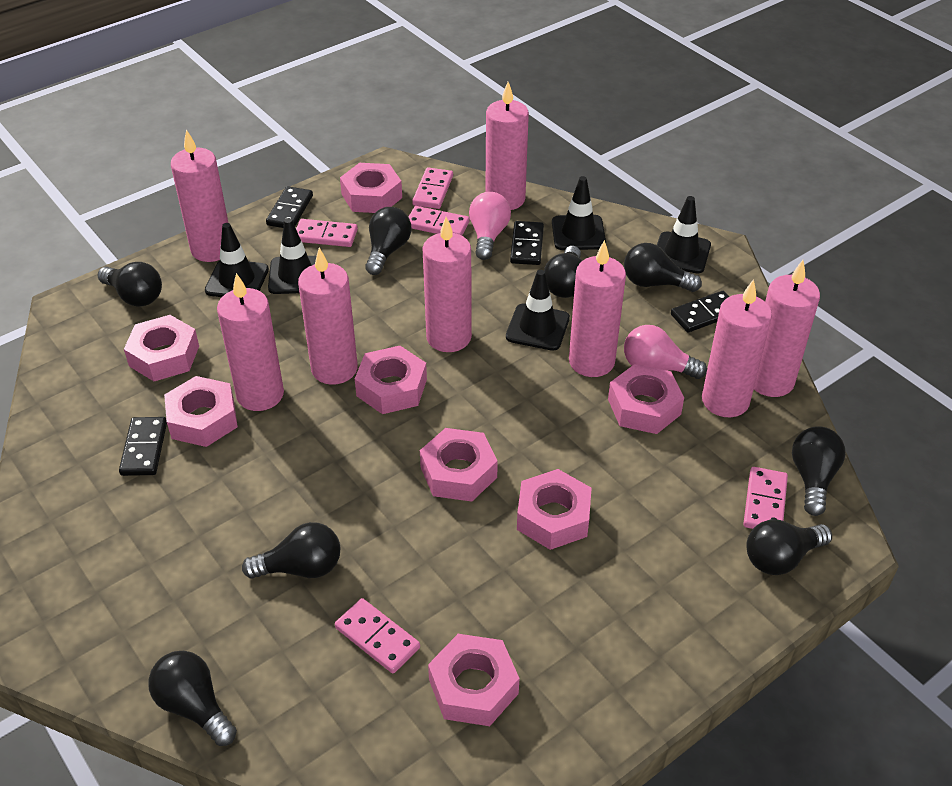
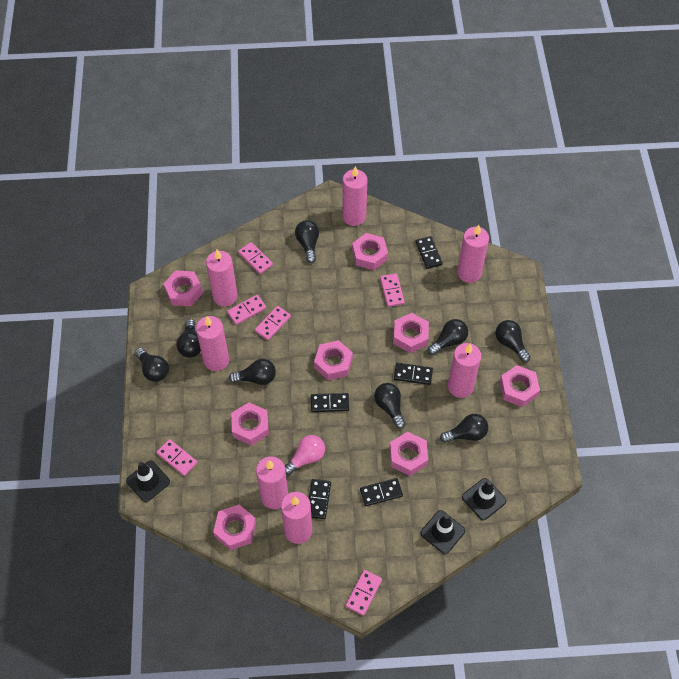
black domino: 4 -> 5
black traffic cone: 5 -> 3
pink candle: 8 -> 7
pink domino: 5 -> 6
pink light bulb: 2 -> 1

